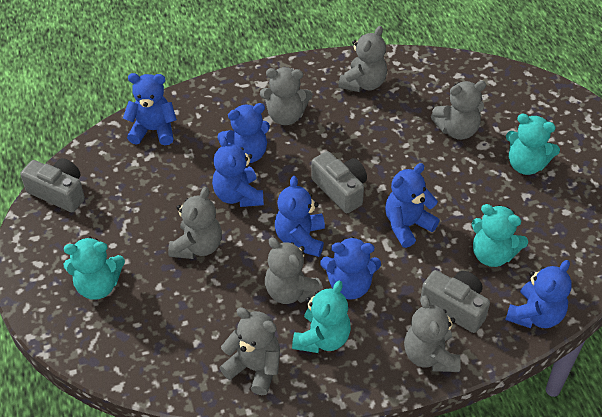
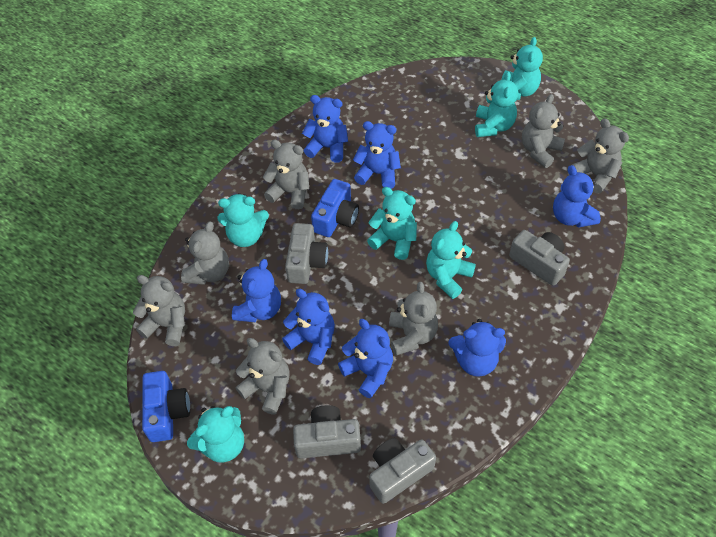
blue camera: 0 -> 2
grey camera: 3 -> 4
turquoise teddy bear: 4 -> 6

